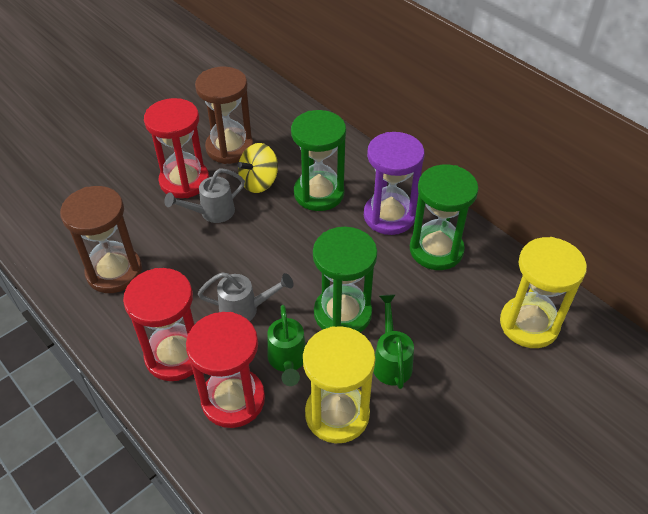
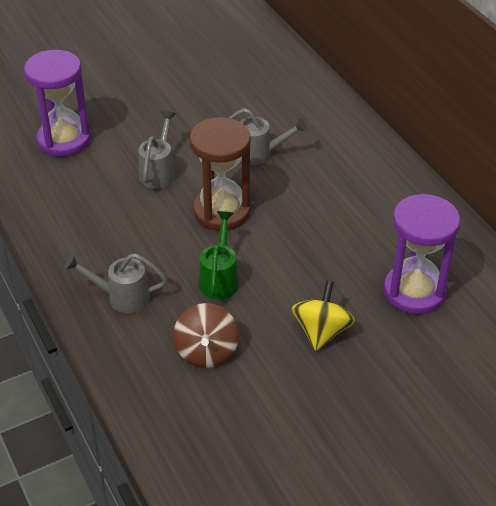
brown hourglass: 2 -> 1
brown spinning top: 0 -> 1
green hourglass: 3 -> 0
green watering can: 2 -> 1
grey watering can: 2 -> 3
purple hourglass: 1 -> 2
red hourglass: 3 -> 0
yellow hourglass: 2 -> 0

